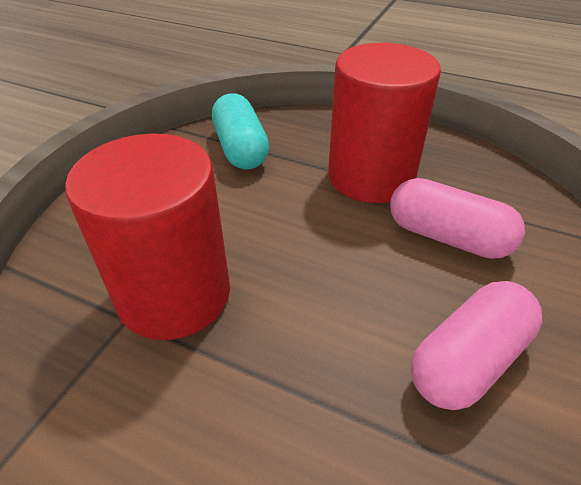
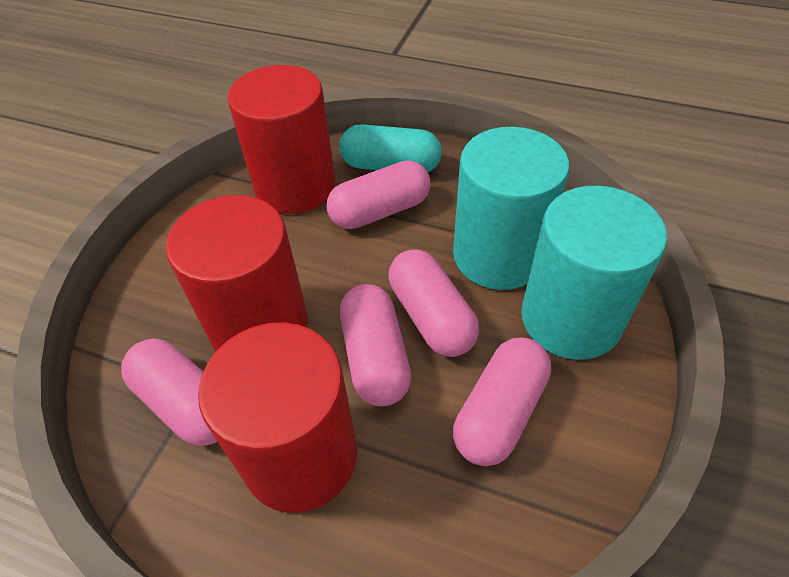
pink capsule: 2 -> 5
red cylinder: 2 -> 3
turquoise cylinder: 0 -> 2

